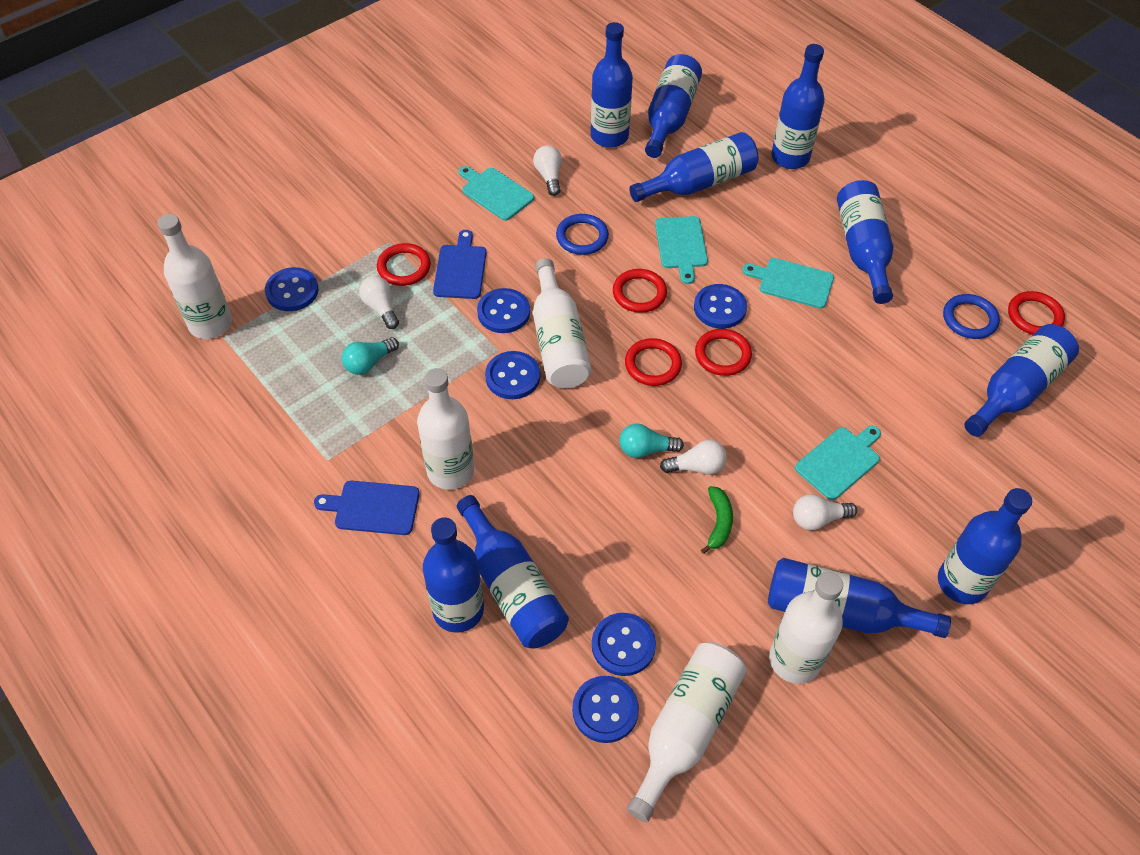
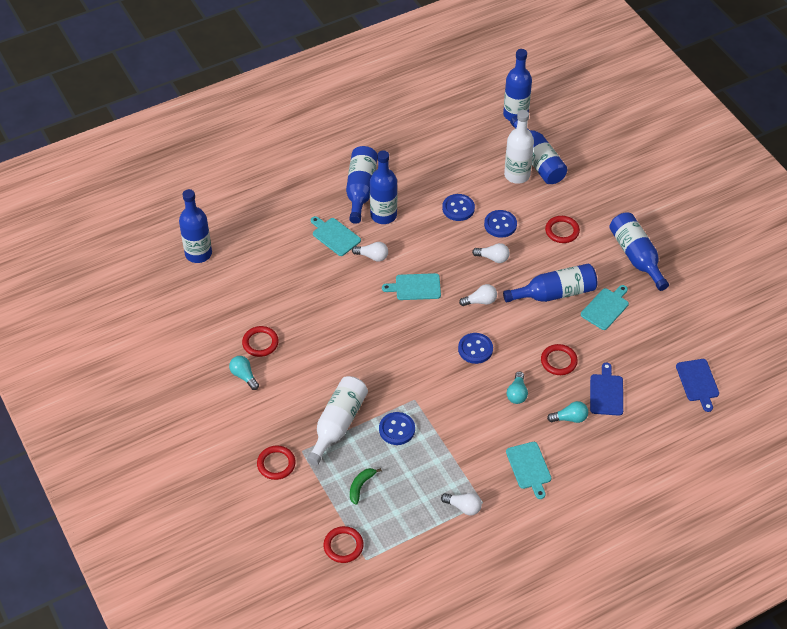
blue bottle: 10 -> 7
blue button: 6 -> 4
blue ring: 2 -> 0
turquoise light bulb: 2 -> 3
white bottle: 5 -> 2

